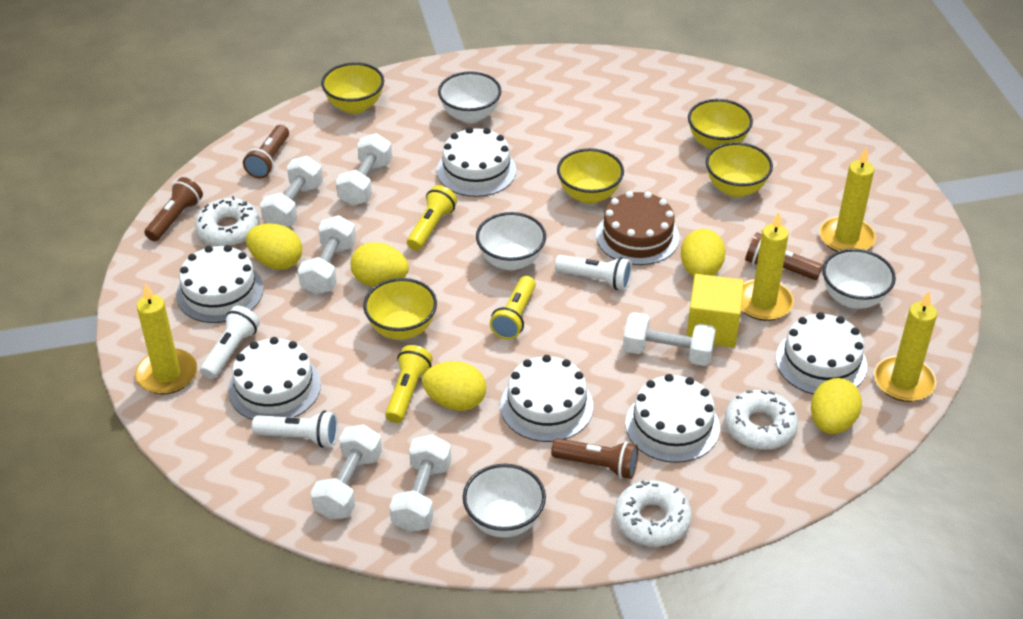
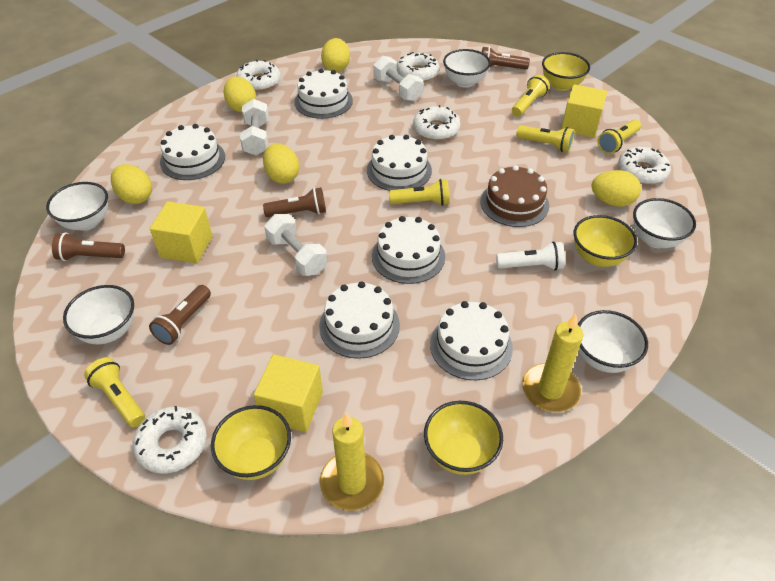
white bowl: 4 -> 5
white donut: 3 -> 5
white dumbbell: 6 -> 3
white flashlight: 3 -> 1
yellow bowl: 5 -> 4
yellow candle: 4 -> 2
yellow cube: 1 -> 3
yellow flashlight: 3 -> 5

